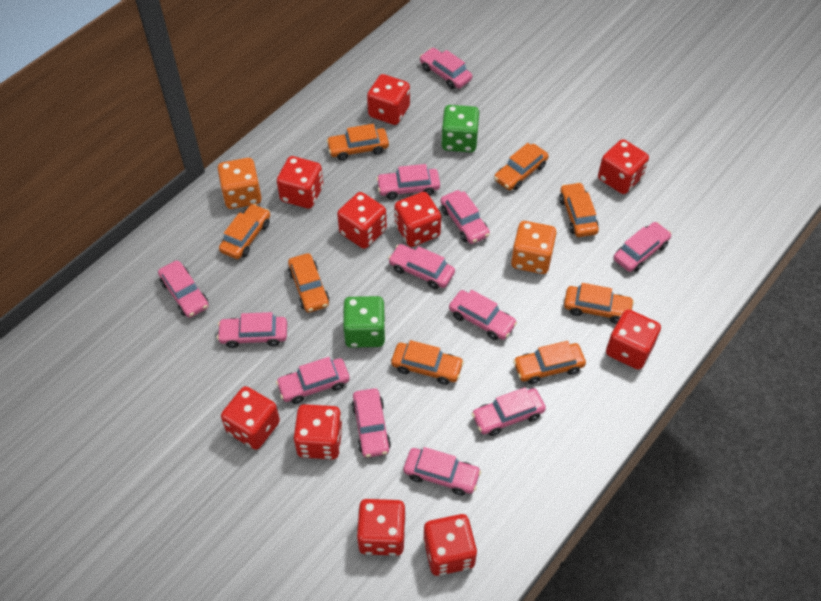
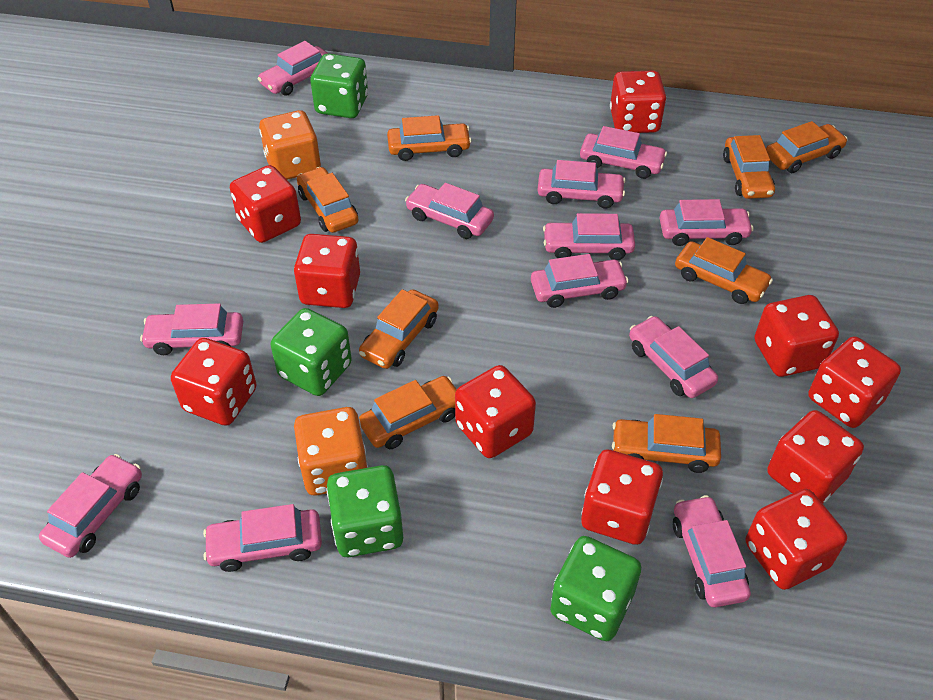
green dice: 2 -> 4

